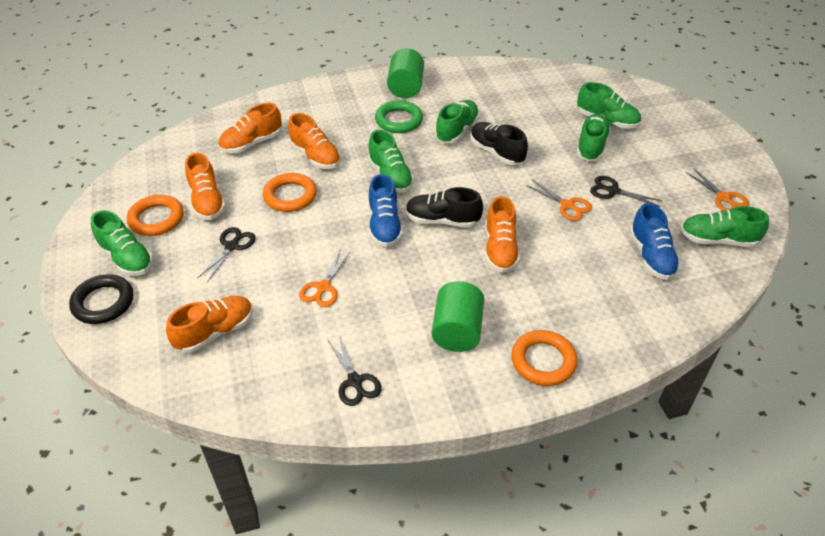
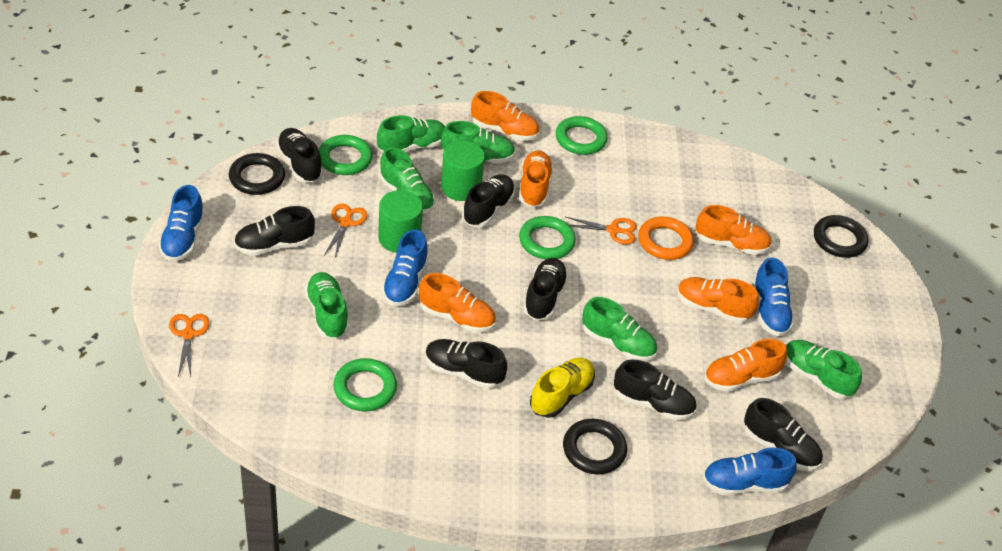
black ring: 1 -> 3
black scissors: 3 -> 0
black shoe: 2 -> 7
blue shoe: 2 -> 4
green ring: 1 -> 4
orange ring: 3 -> 1
orange shoe: 5 -> 6
yellow shoe: 0 -> 1

